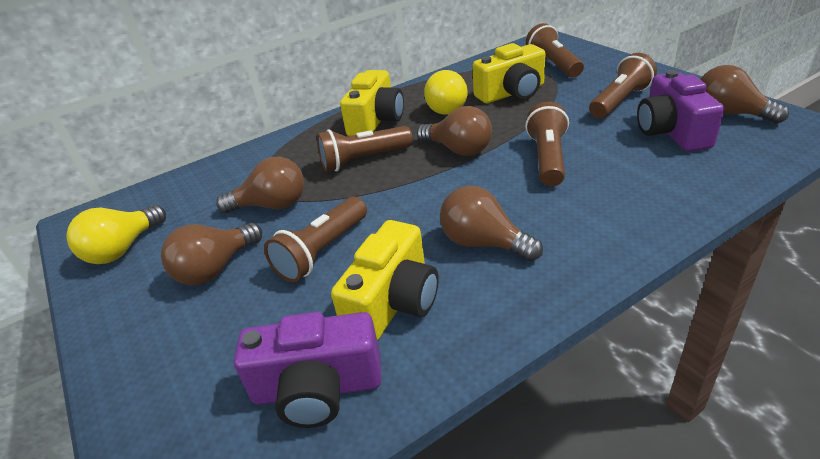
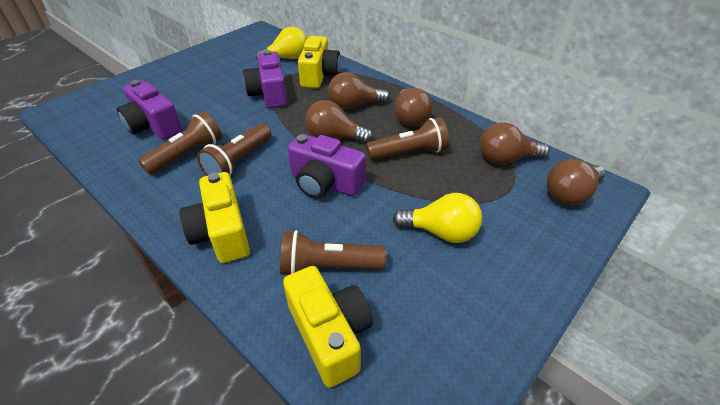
brown flashlight: 5 -> 4
purple camera: 2 -> 3

